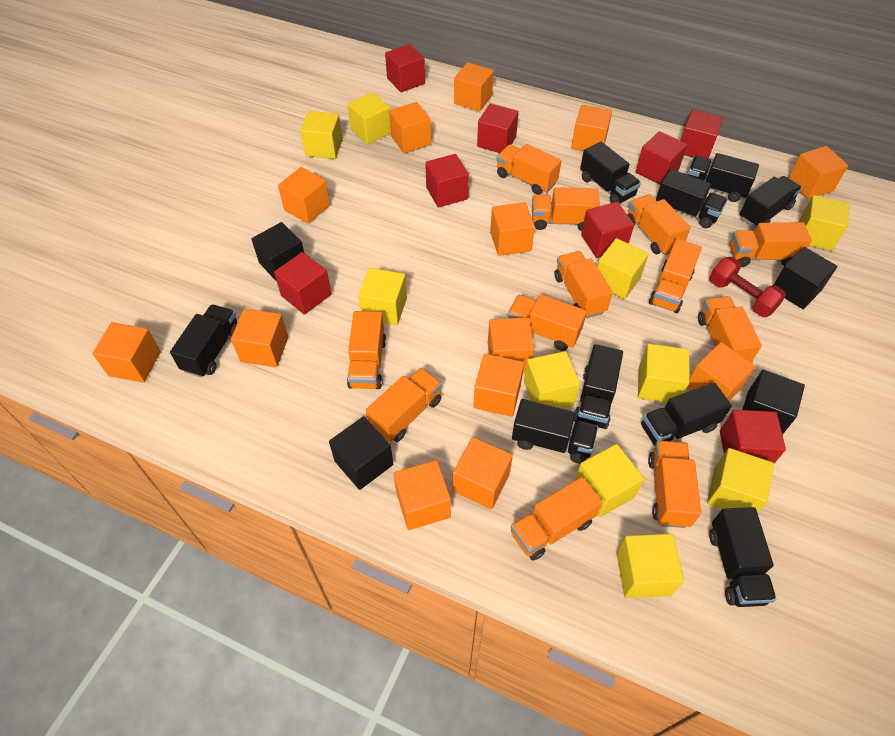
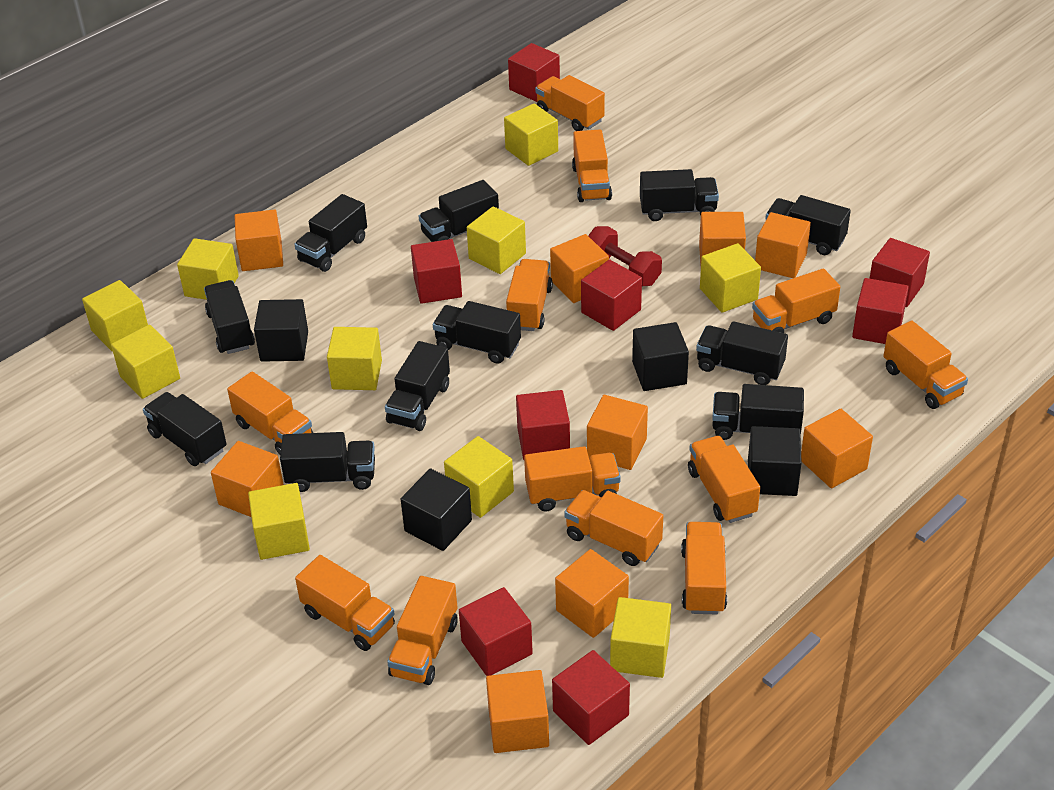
black truck: 9 -> 11
orange cube: 13 -> 9

